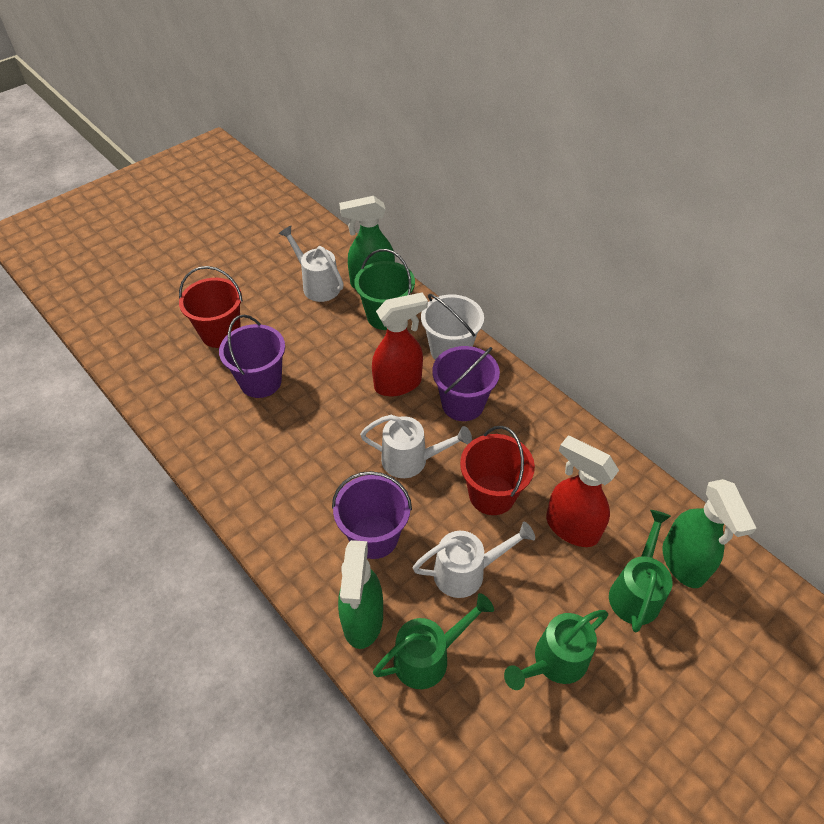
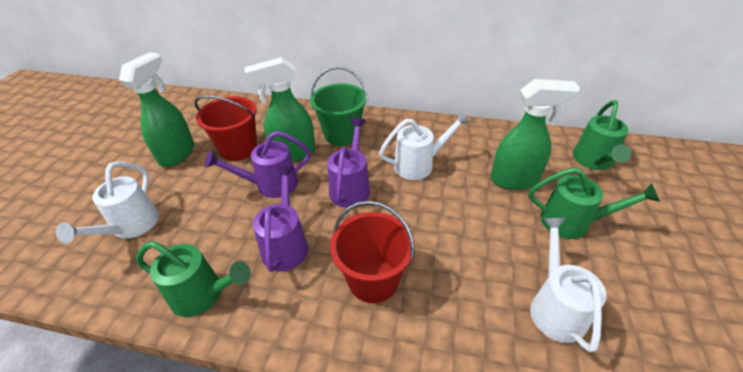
purple bucket: 3 -> 0
purple watering can: 0 -> 3
red spray bottle: 2 -> 0
white bucket: 1 -> 0

